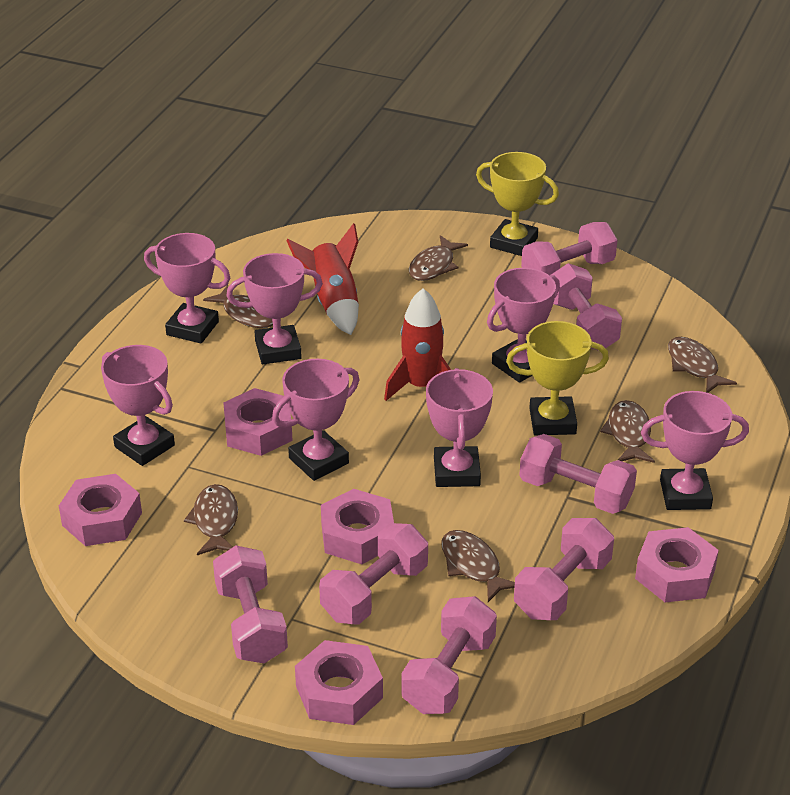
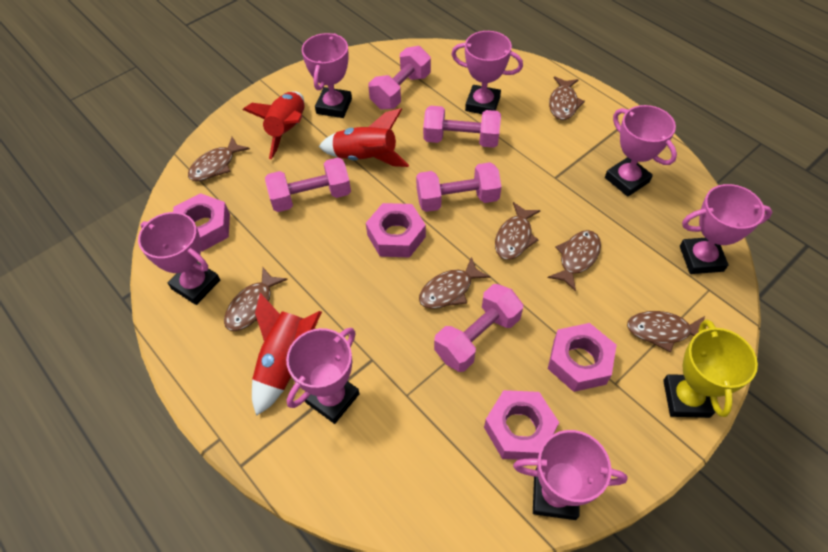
brown fish: 6 -> 7
pink dumbbell: 7 -> 5
pink nut: 5 -> 4
red rocket: 2 -> 3
yellow trophy: 2 -> 1

